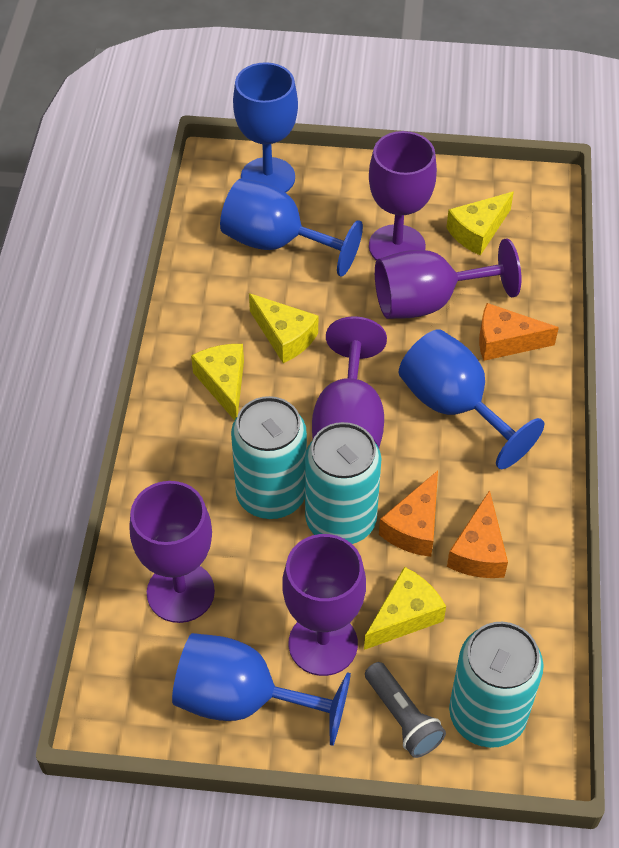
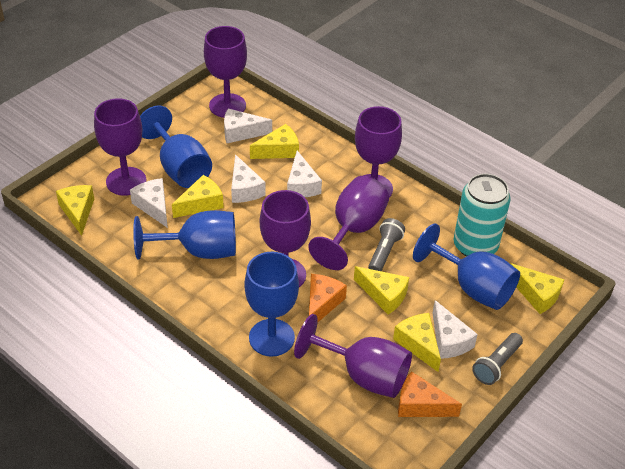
grey flashlight: 1 -> 2
orange cheese: 3 -> 2
purple goblet: 5 -> 6
turquoise can: 3 -> 1
white cheese: 0 -> 5
yellow cheese: 4 -> 6

